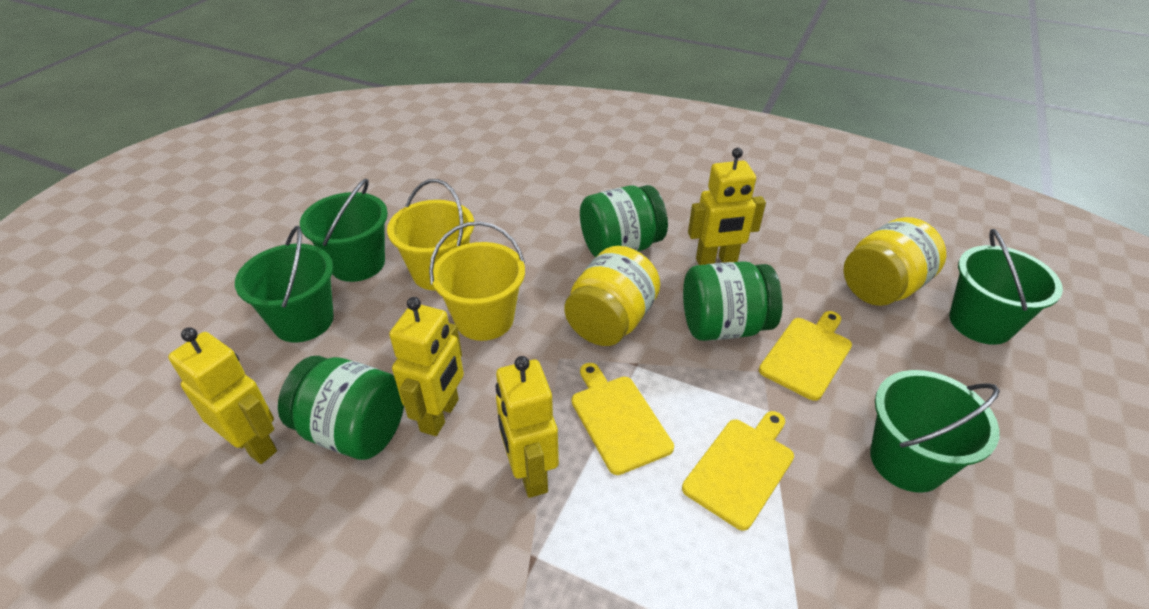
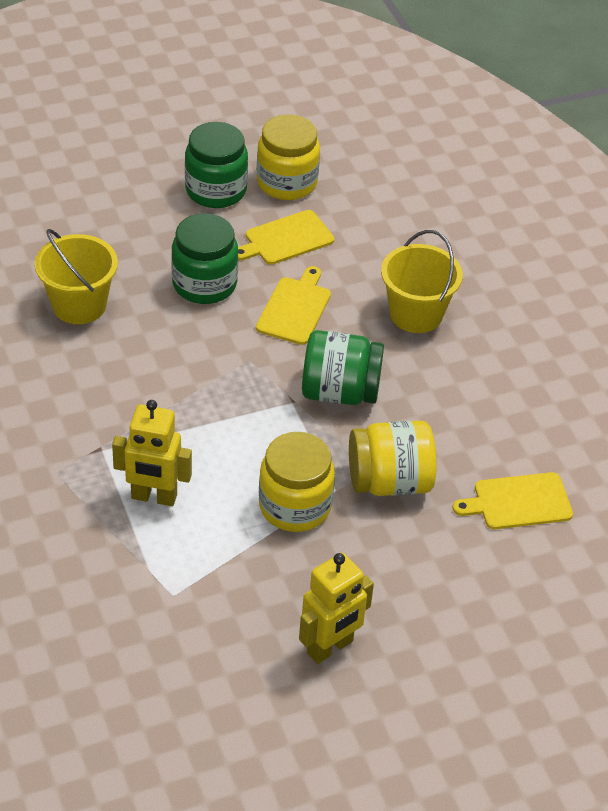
green bucket: 4 -> 0
yellow jar: 2 -> 3
yellow robot: 4 -> 2

